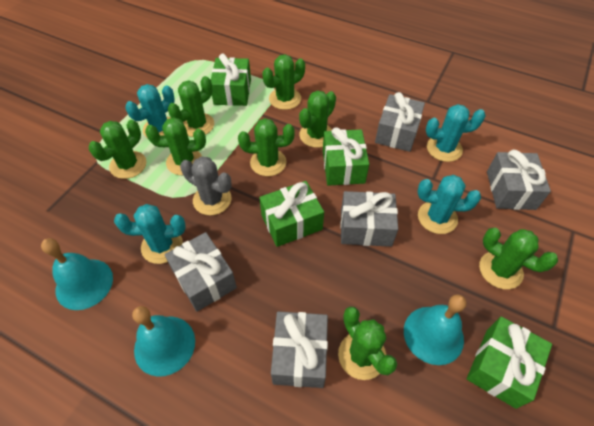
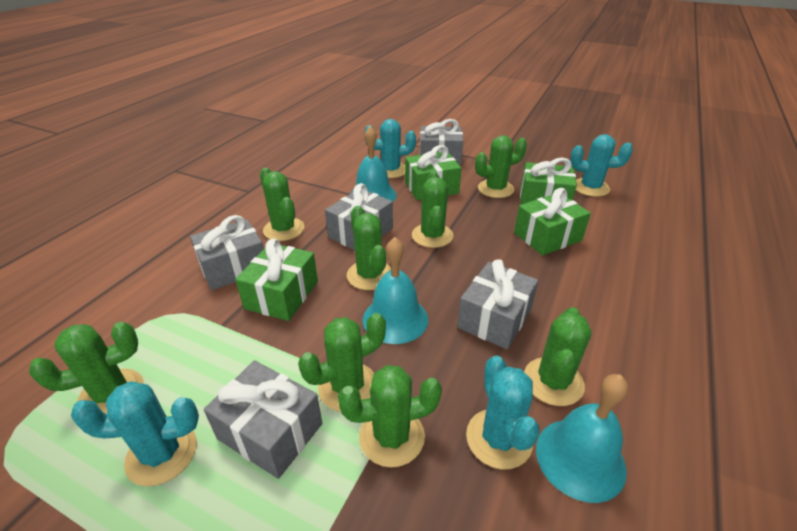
grey cactus: 1 -> 0

